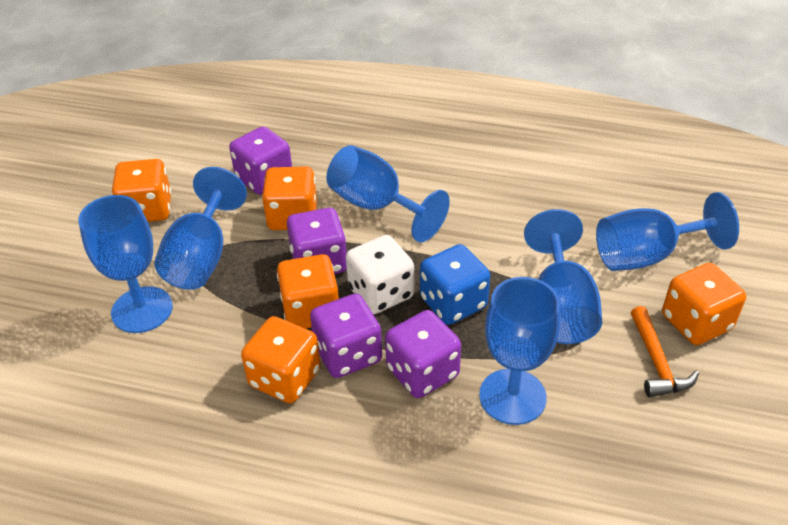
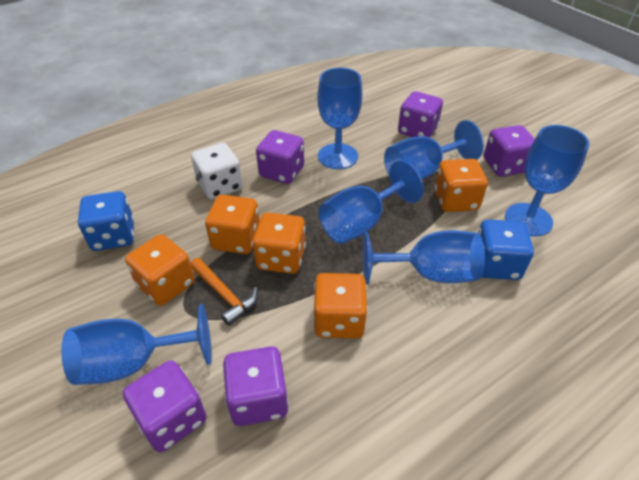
blue dice: 1 -> 2
purple dice: 4 -> 5

